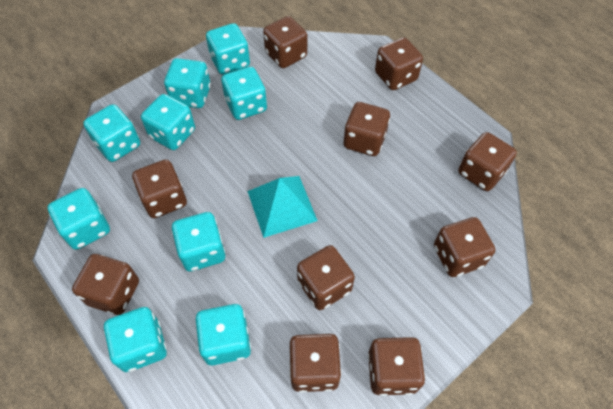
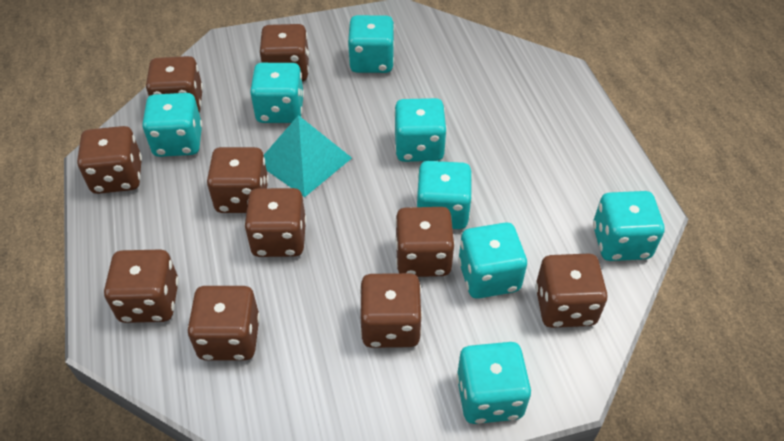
turquoise dice: 9 -> 8

